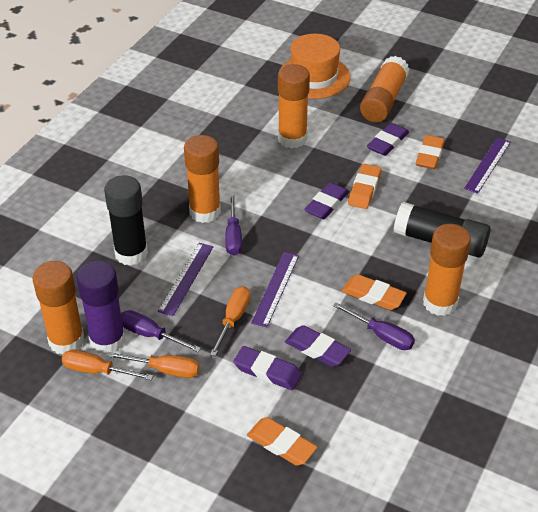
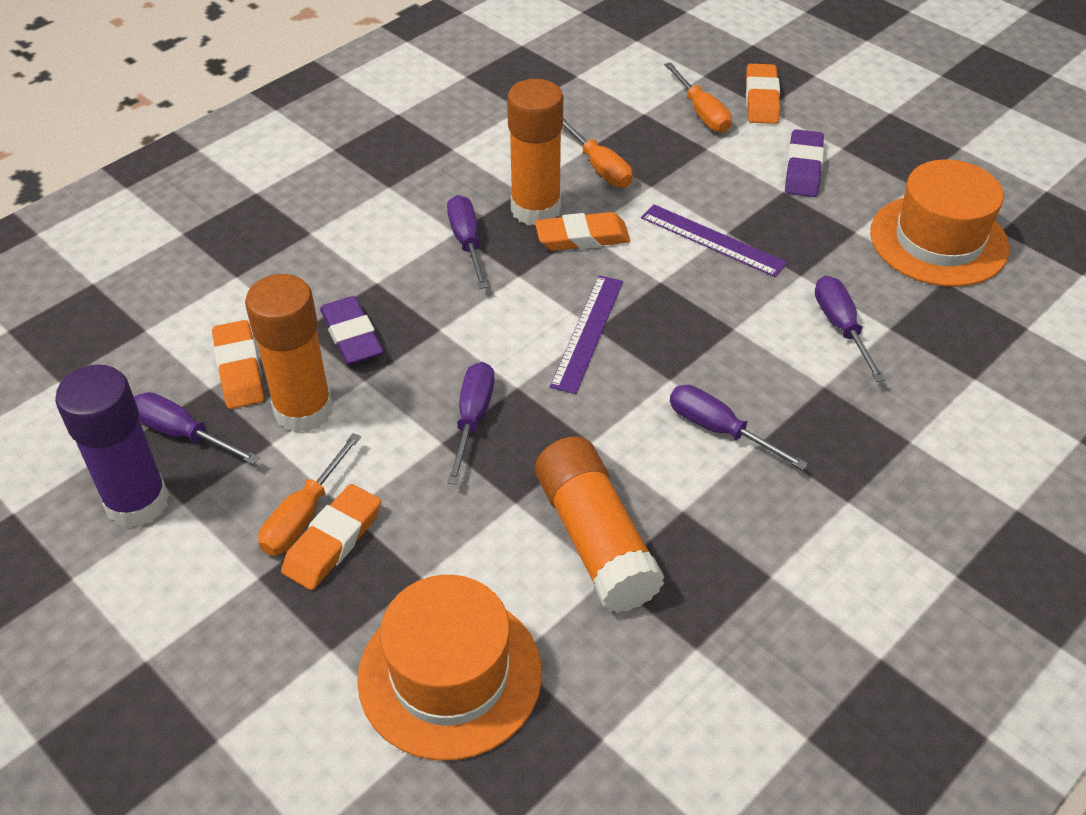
black glue stick: 2 -> 0
orange glue stick: 5 -> 3
orange hat: 1 -> 2
purple eraser: 4 -> 2
purple ruler: 3 -> 2
purple screwdriver: 3 -> 5

